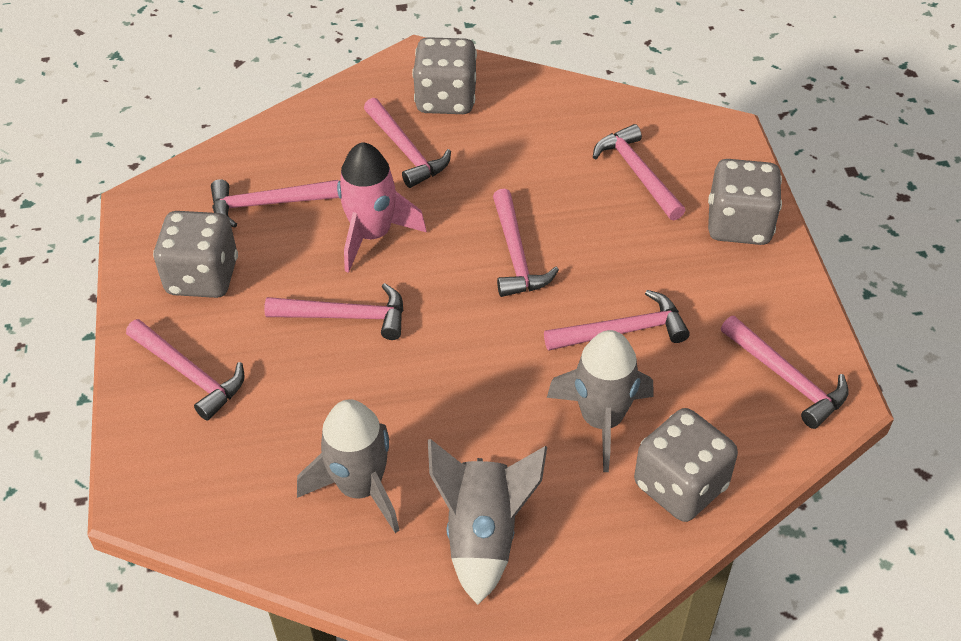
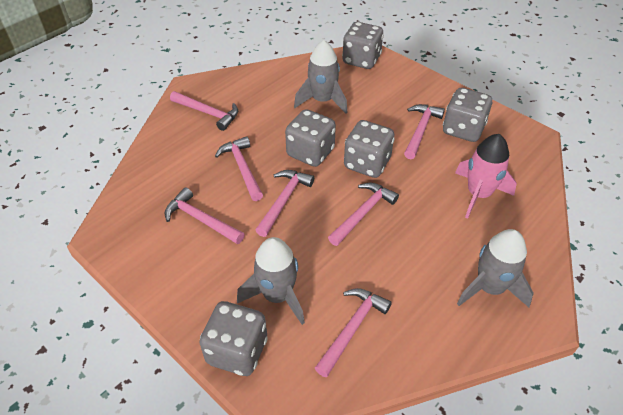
grey dice: 4 -> 5
pink hammer: 8 -> 7

